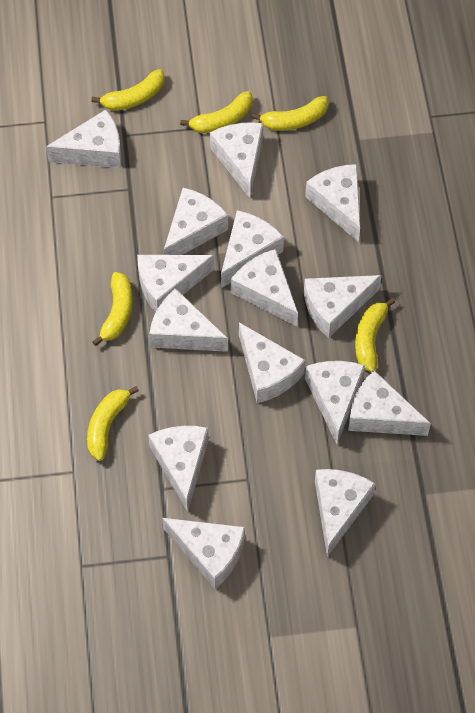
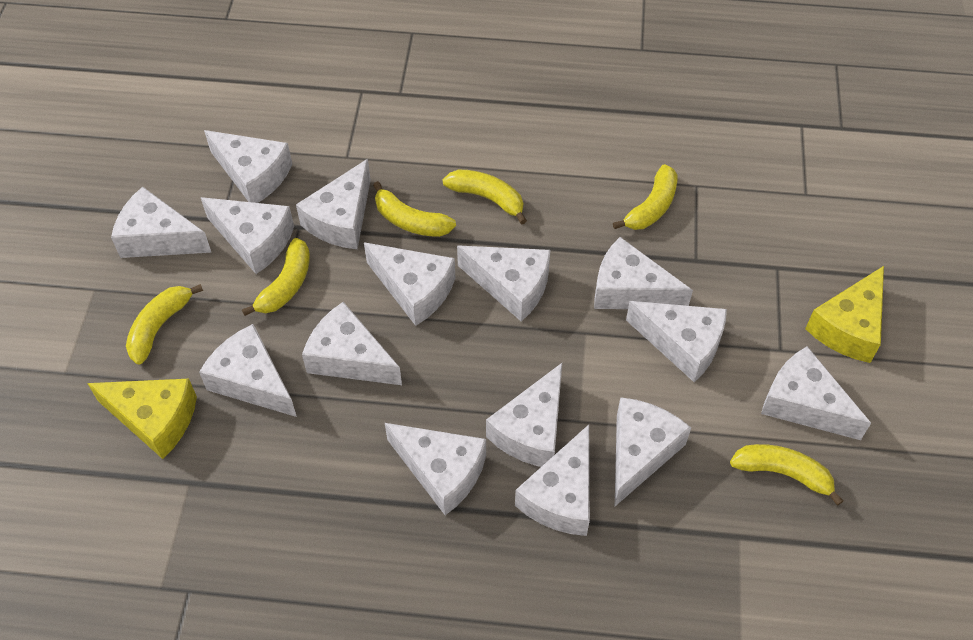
yellow cheese: 0 -> 2

